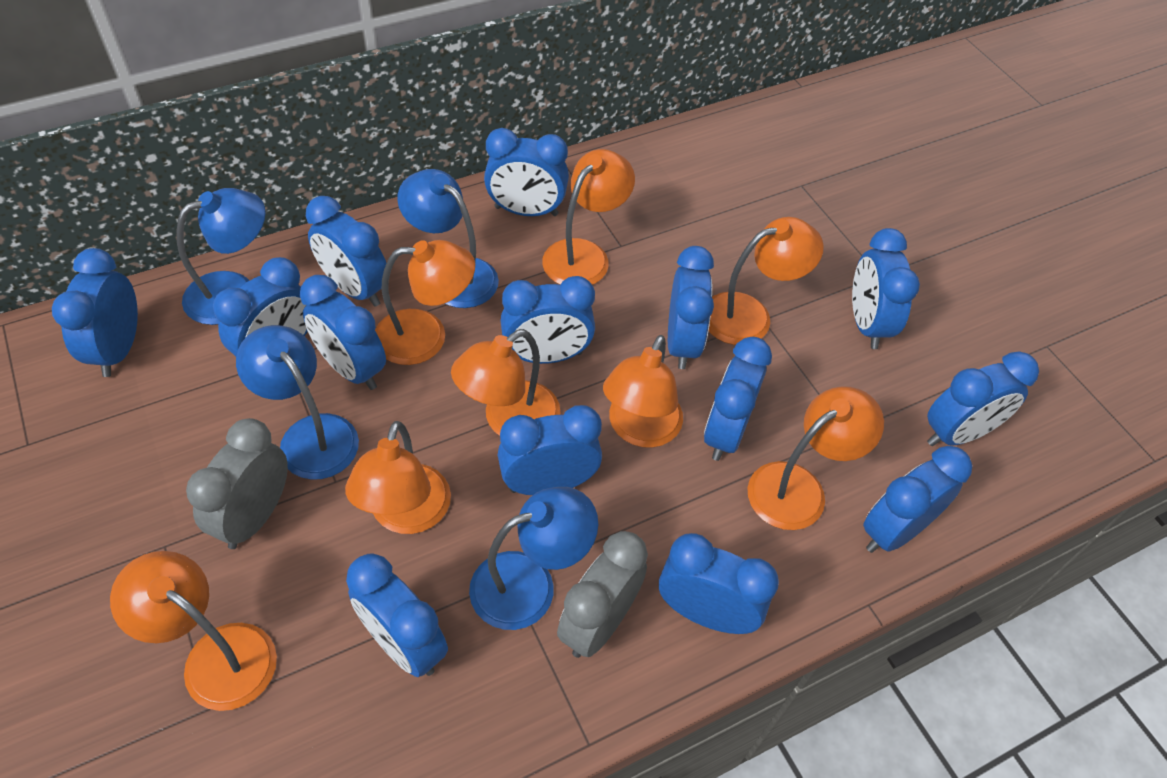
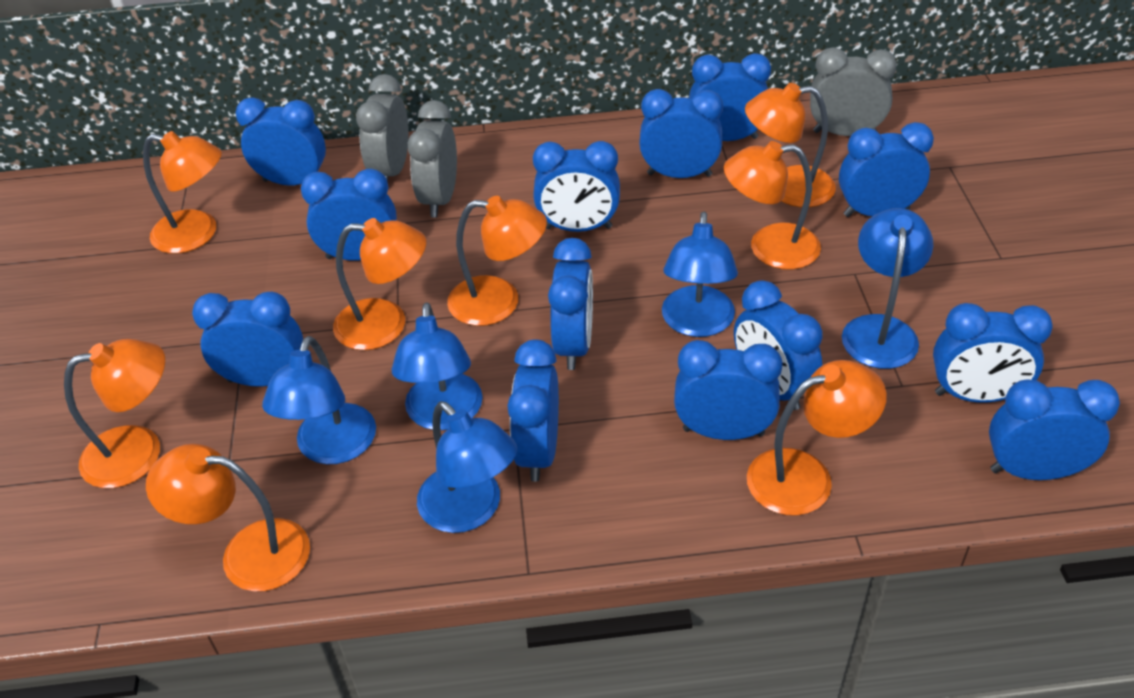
blue clock: 14 -> 13
blue lamp: 4 -> 5
grey clock: 2 -> 3

